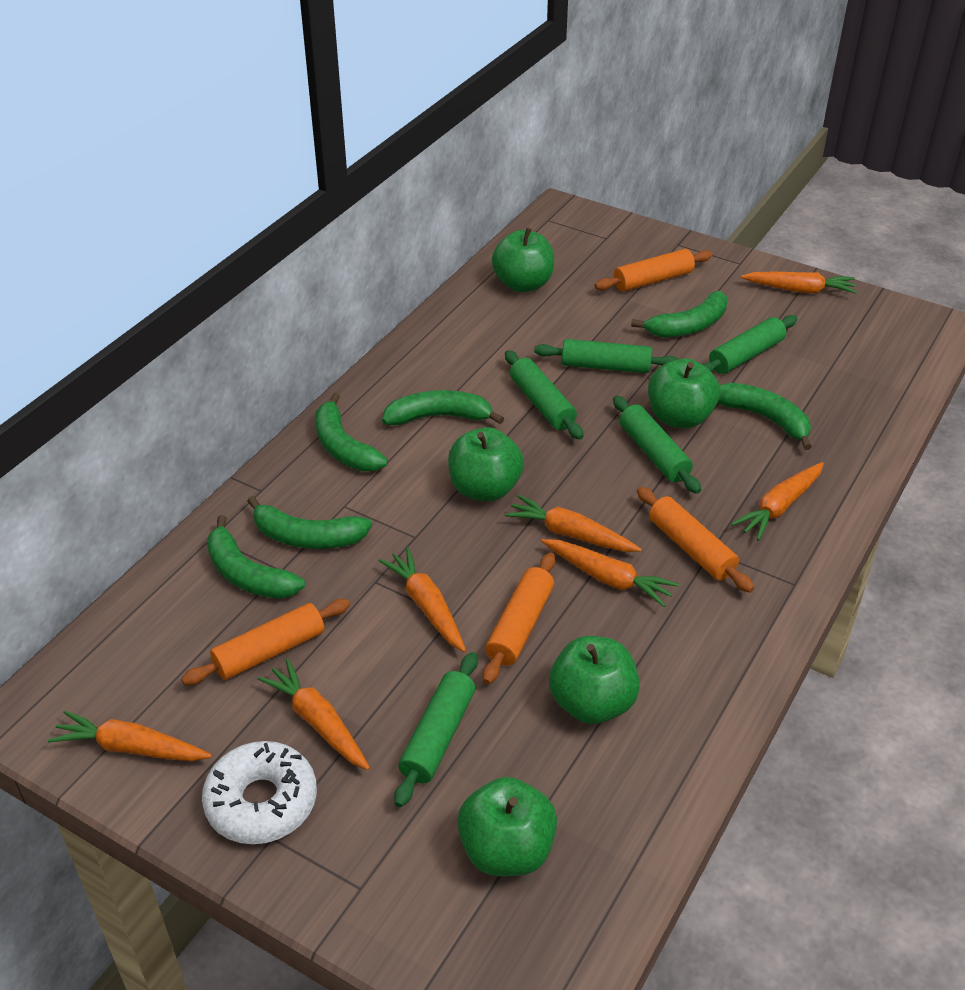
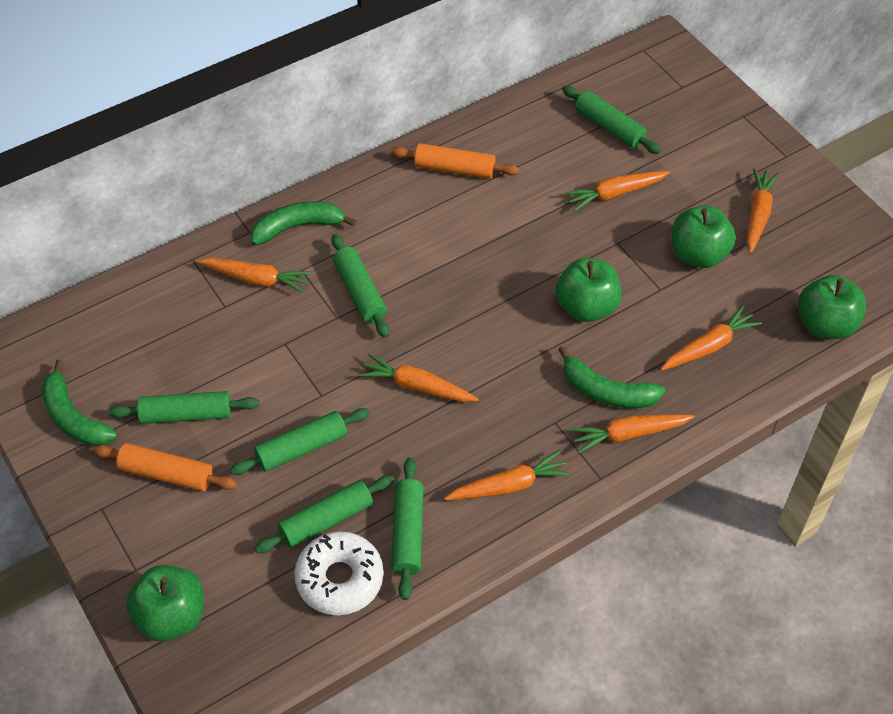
green apple: 5 -> 4
green banana: 6 -> 3
green rolling pin: 5 -> 6
orange rolling pin: 4 -> 2

